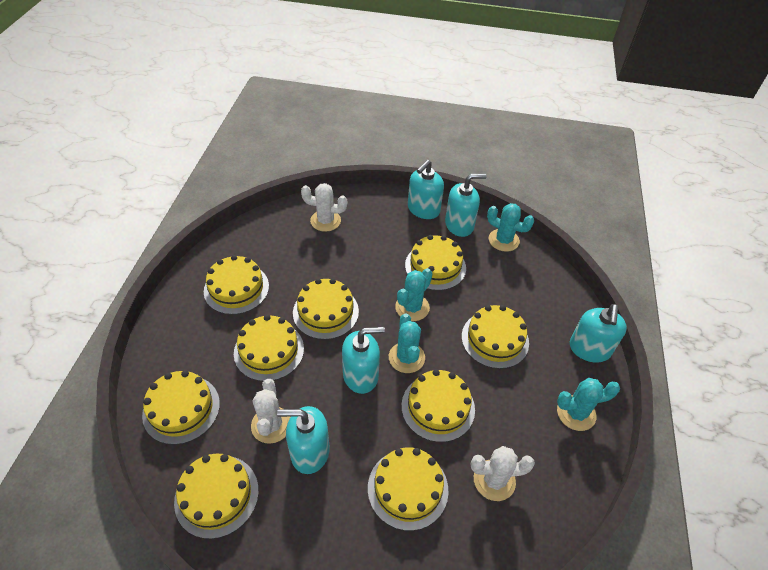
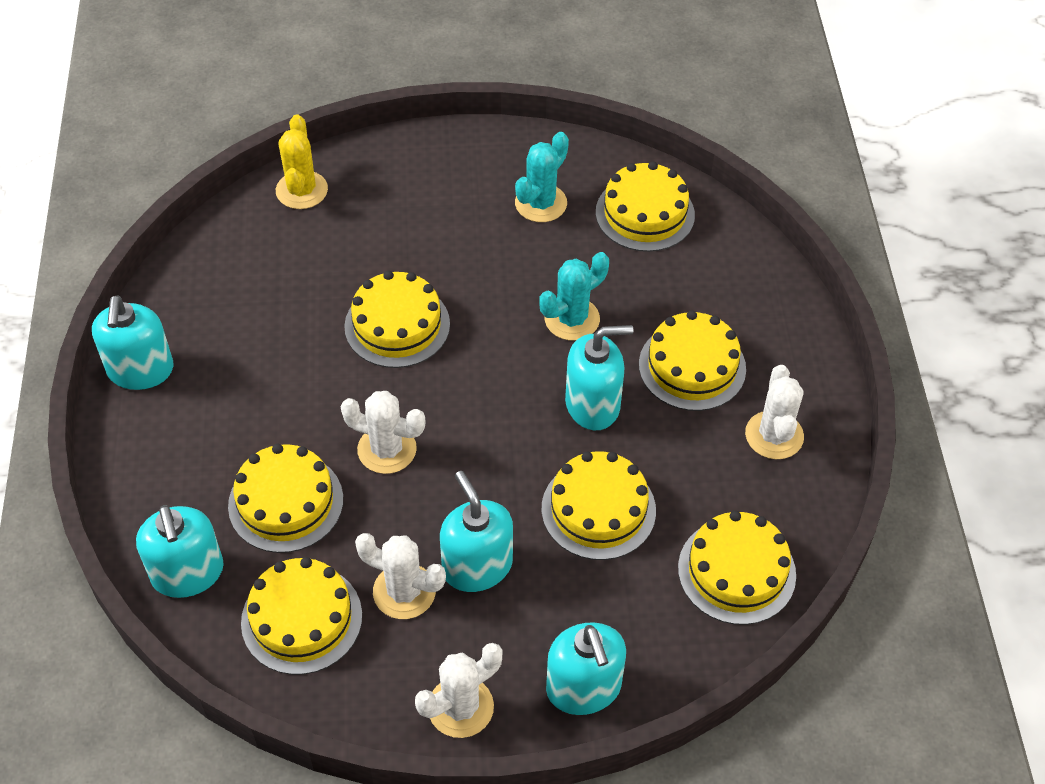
turquoise cactus: 4 -> 2
white cactus: 3 -> 4
yellow cactus: 0 -> 1
yellow cake: 9 -> 7

